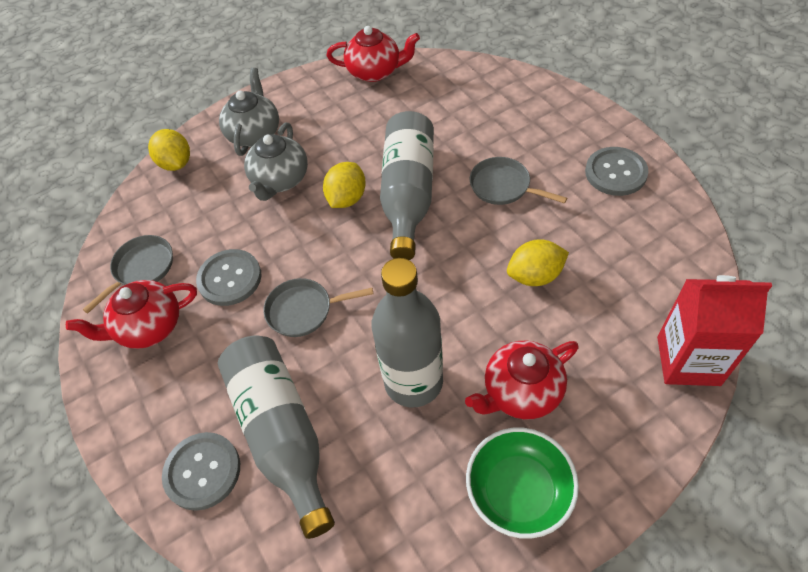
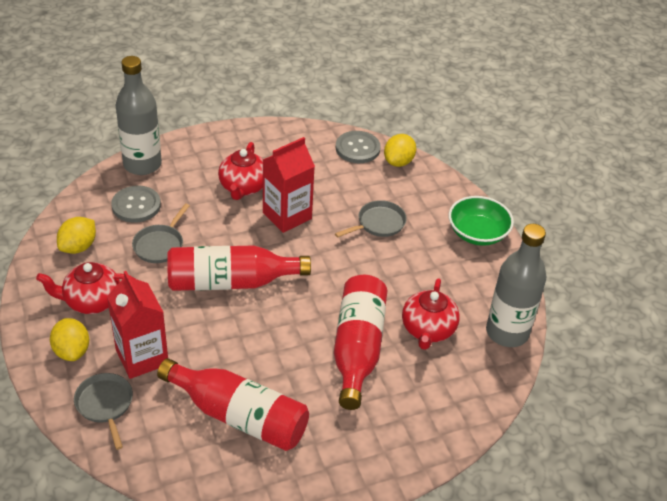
grey bottle: 3 -> 2
grey button: 3 -> 2
grey teapot: 2 -> 0
red bottle: 0 -> 3
red carton: 1 -> 2

